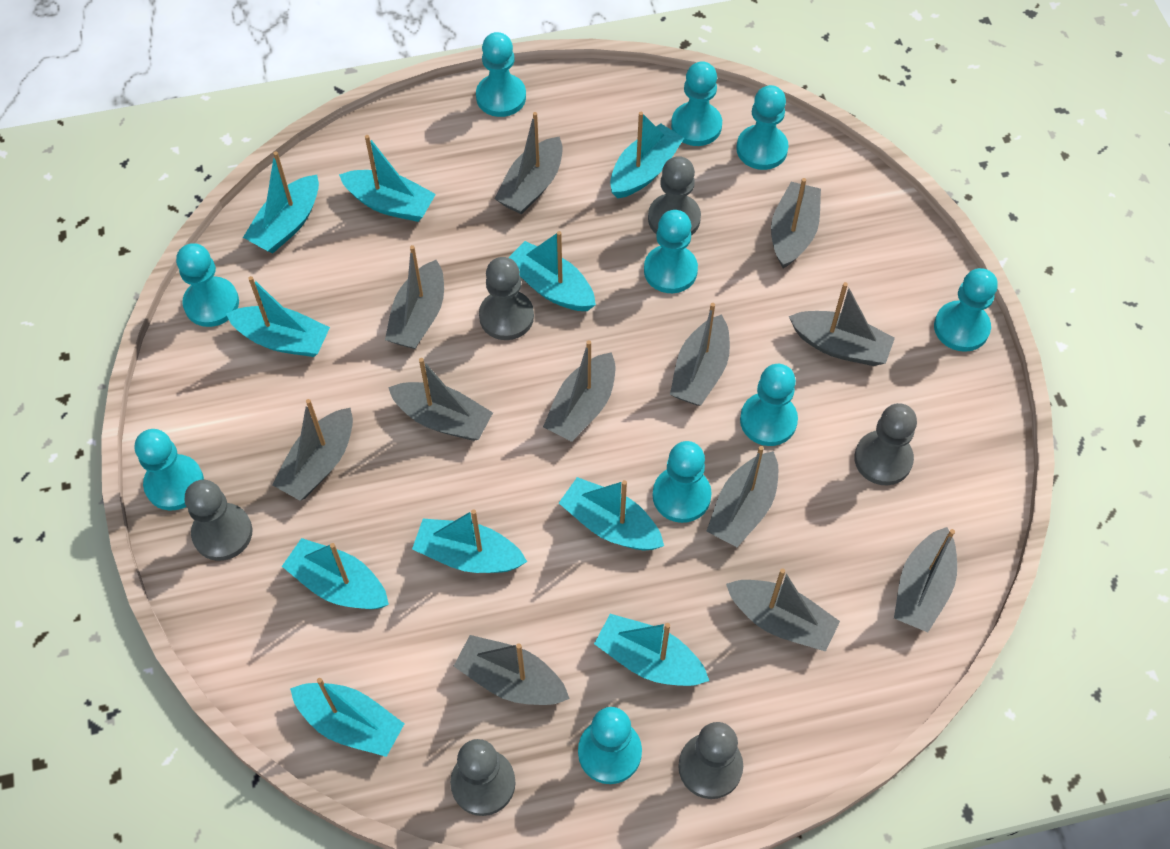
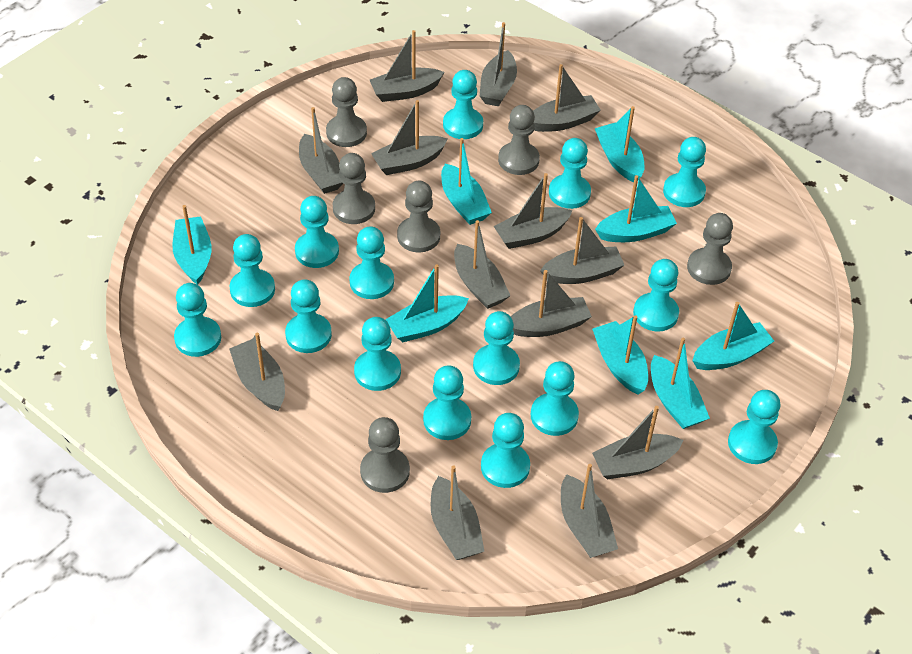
grey boat: 12 -> 13
turquoise boat: 10 -> 8
turquoise pawn: 10 -> 15

